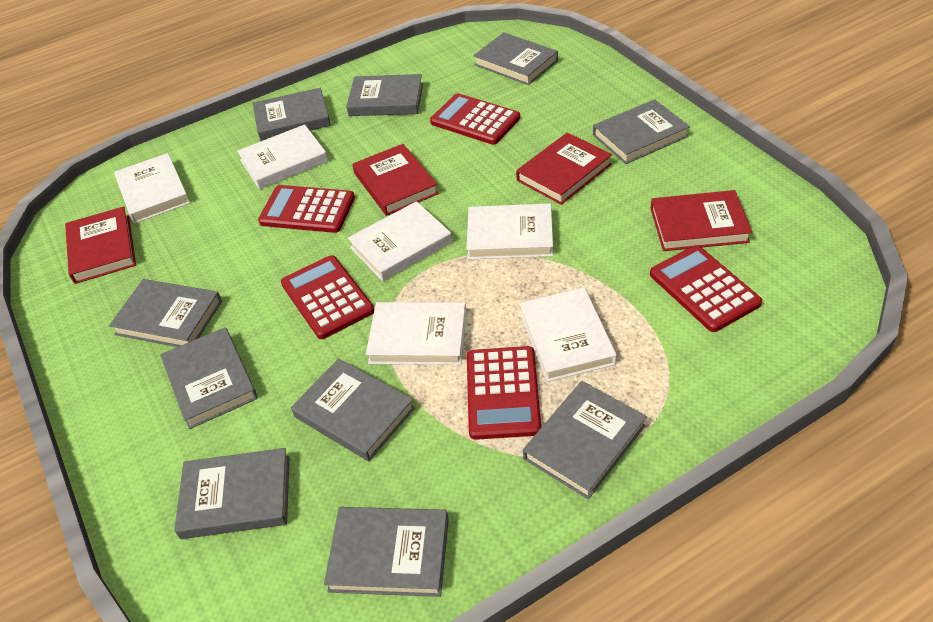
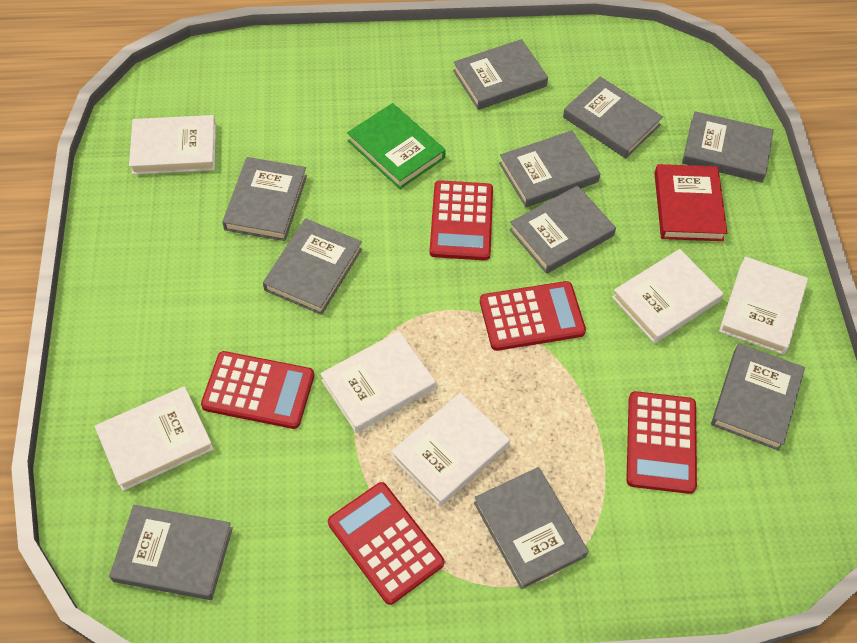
green book: 0 -> 1
red book: 4 -> 1

